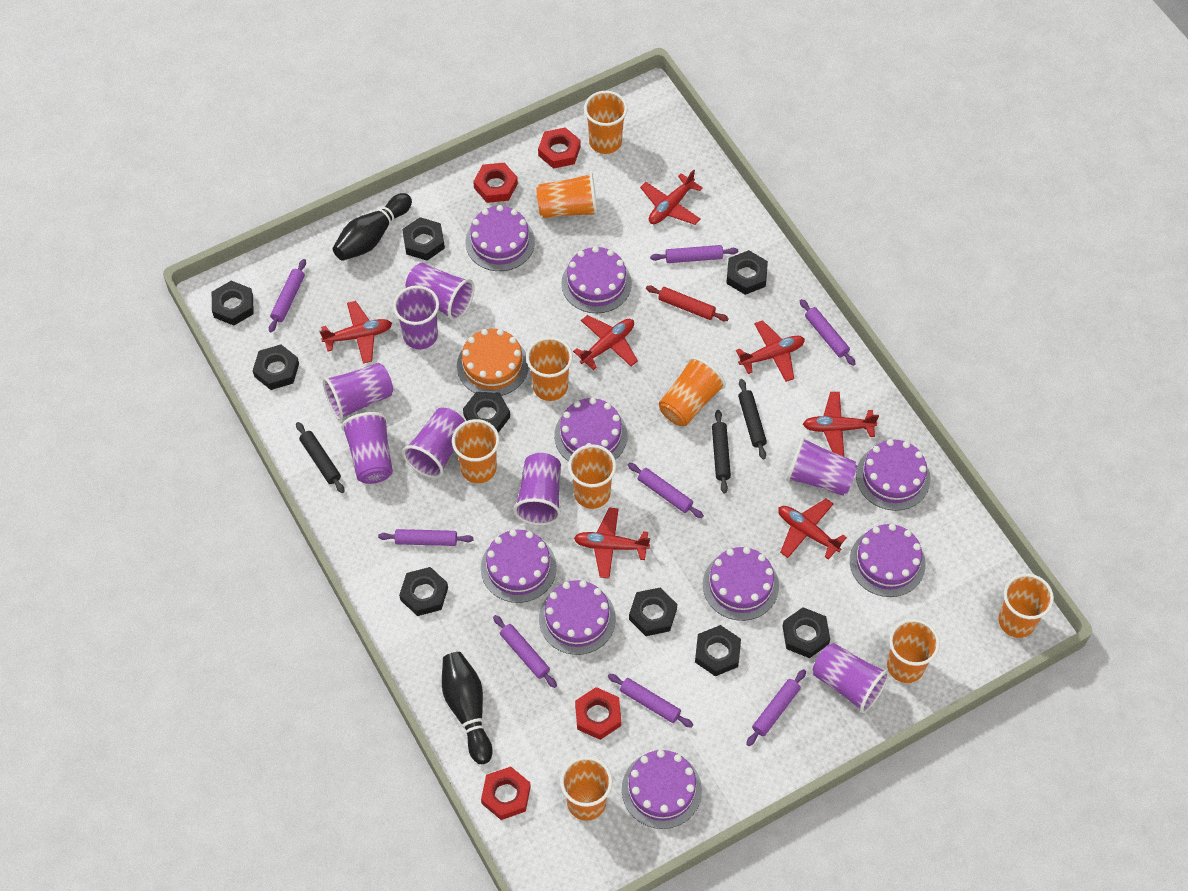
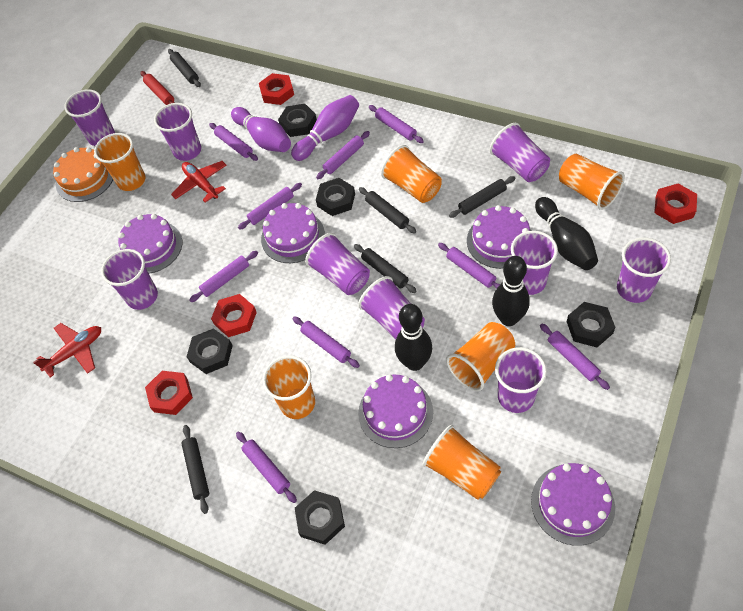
black bowling pin: 2 -> 3
black nut: 9 -> 5
black rolling pin: 3 -> 5
orange cup: 9 -> 6
purple bowling pin: 0 -> 2
purple cake: 9 -> 5
purple cup: 8 -> 9
purple rolling pin: 8 -> 9
red plane: 7 -> 2

